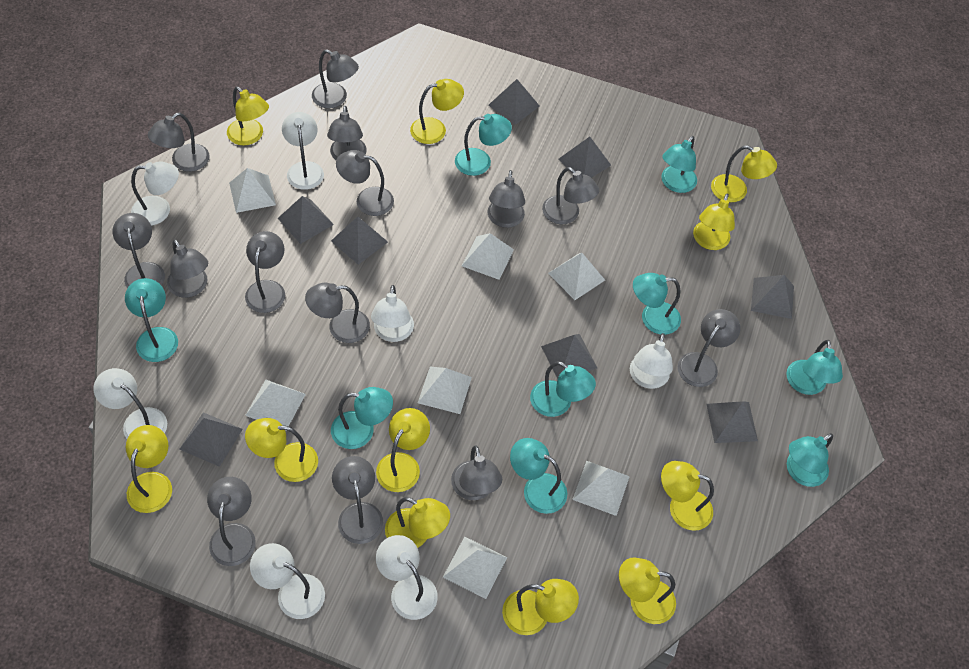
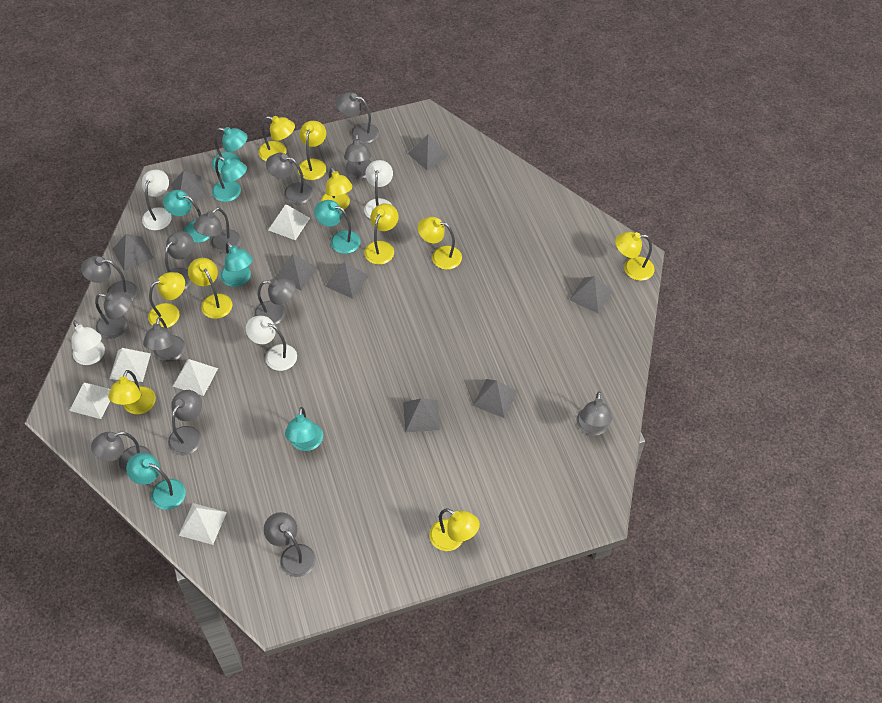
grey lamp: 14 -> 13
turquoise lamp: 9 -> 7
white lamp: 7 -> 4
white pyramid: 7 -> 5
yellow lamp: 11 -> 10

